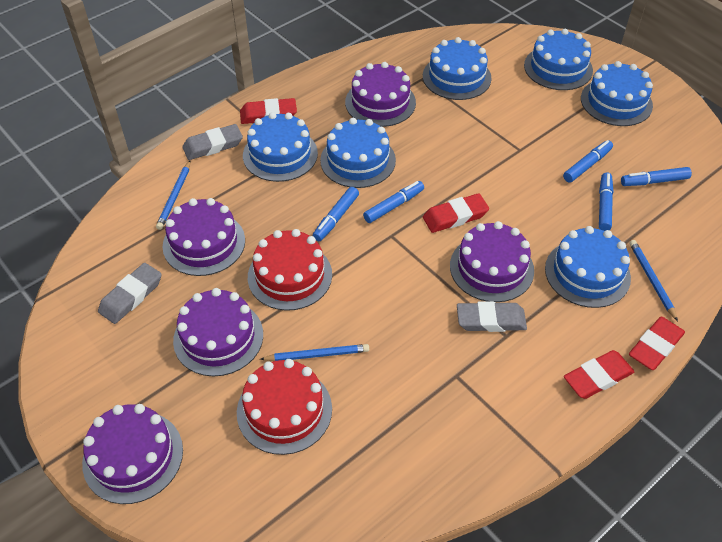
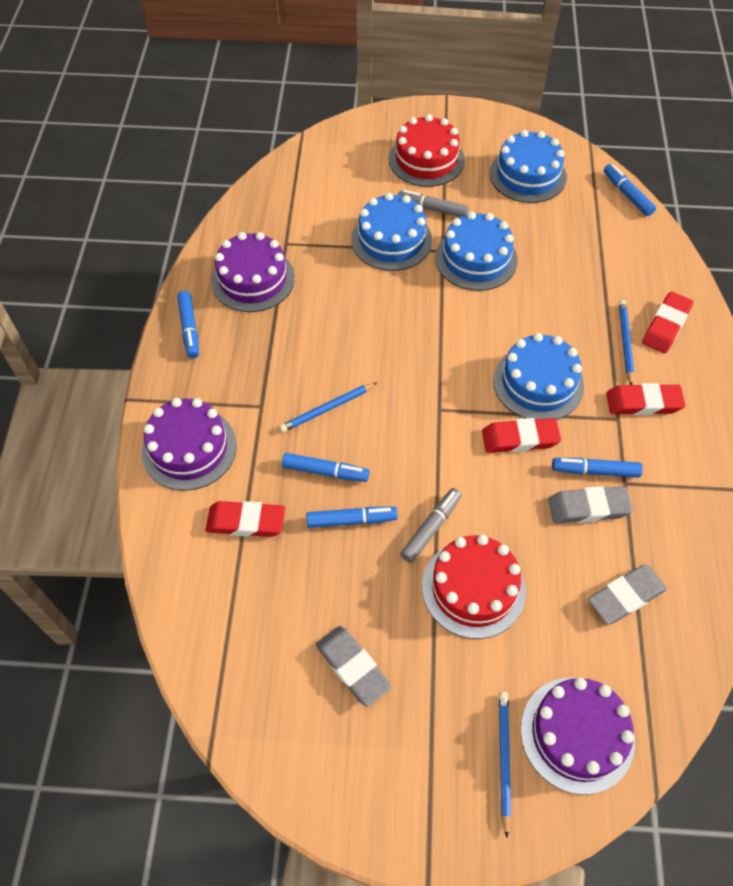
blue cake: 6 -> 4
grey marker: 0 -> 2
purple cake: 5 -> 3

